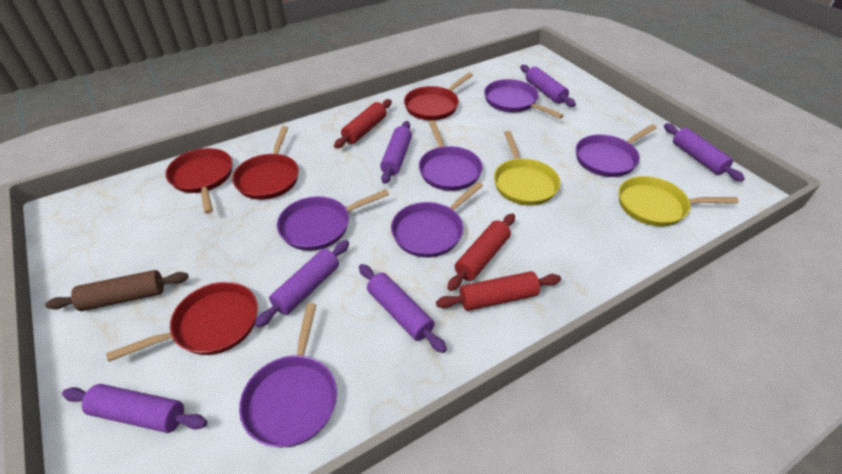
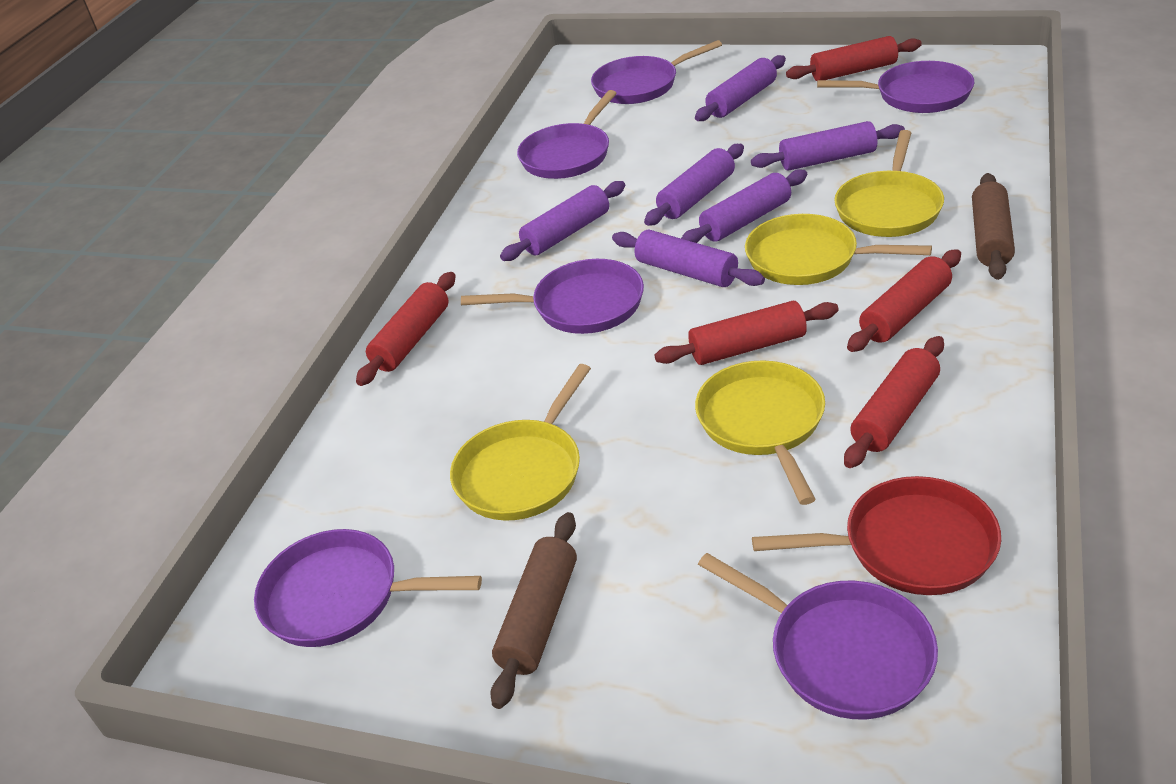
brown rolling pin: 1 -> 2
red pan: 4 -> 1
red rolling pin: 3 -> 5
yellow pan: 2 -> 4

